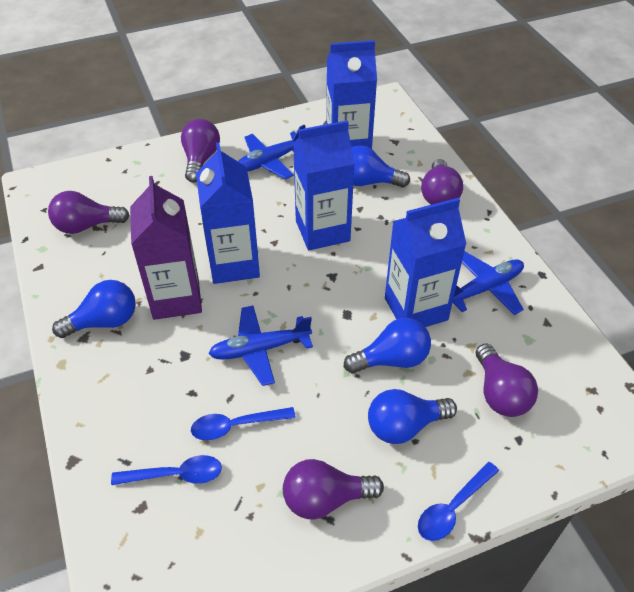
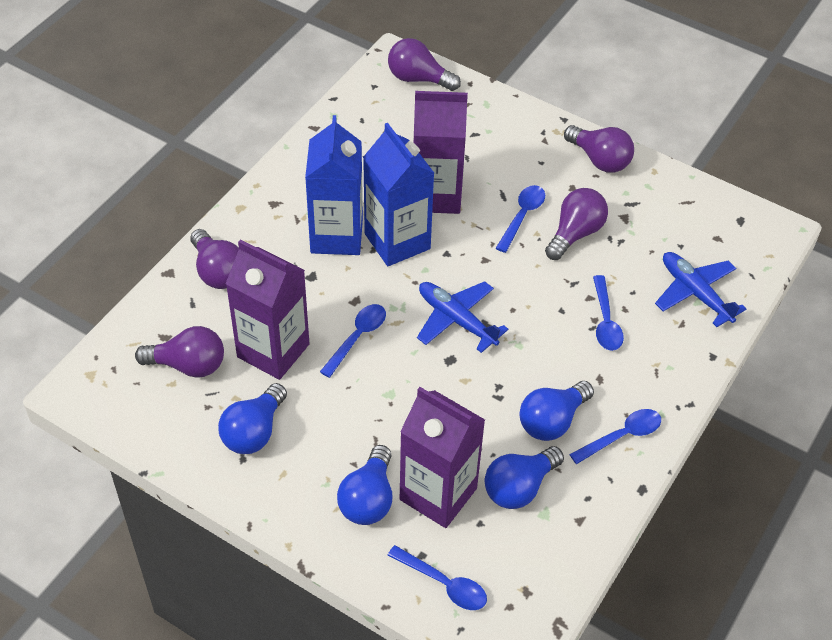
blue carton: 4 -> 2
blue plane: 3 -> 2
blue spoon: 3 -> 5
purple carton: 1 -> 3

